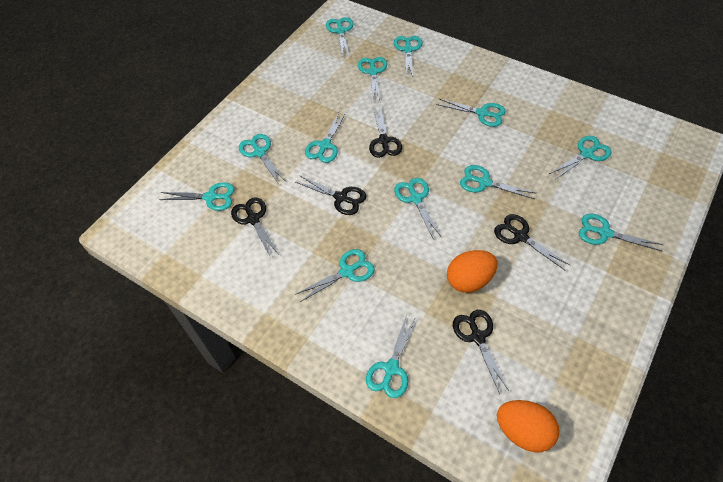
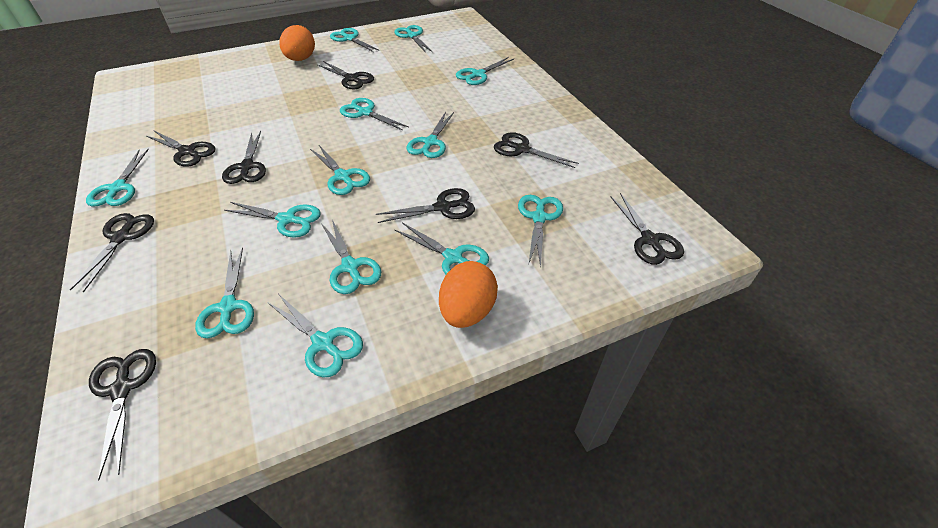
black scissors: 5 -> 8

